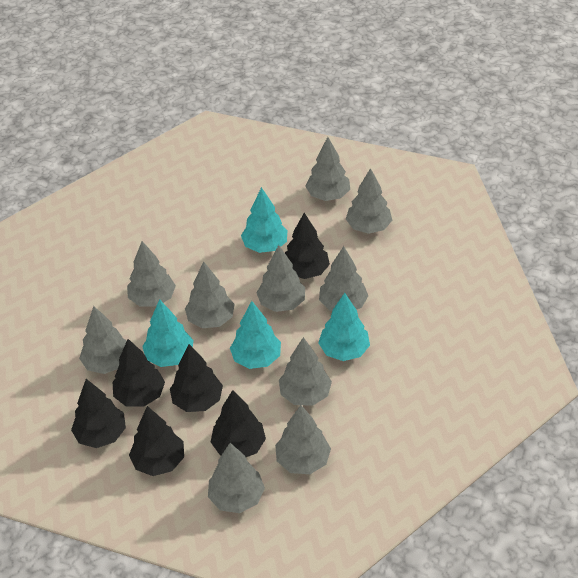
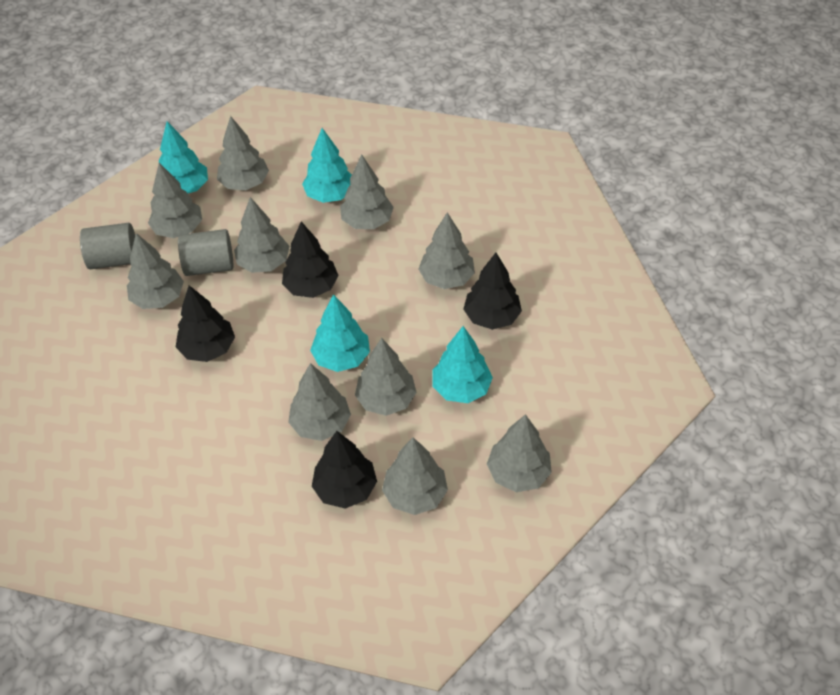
black tree: 6 -> 4
grey cylinder: 0 -> 2

